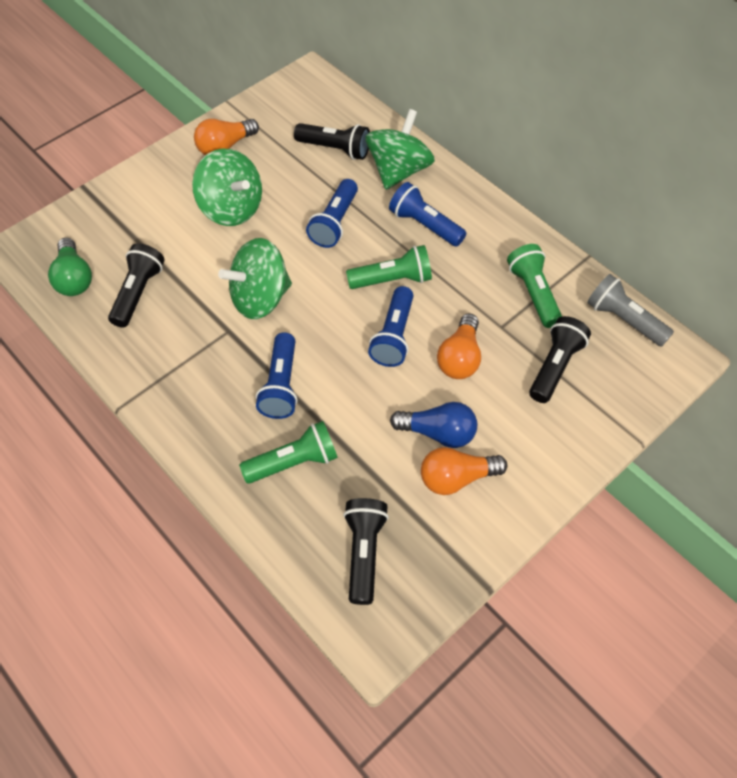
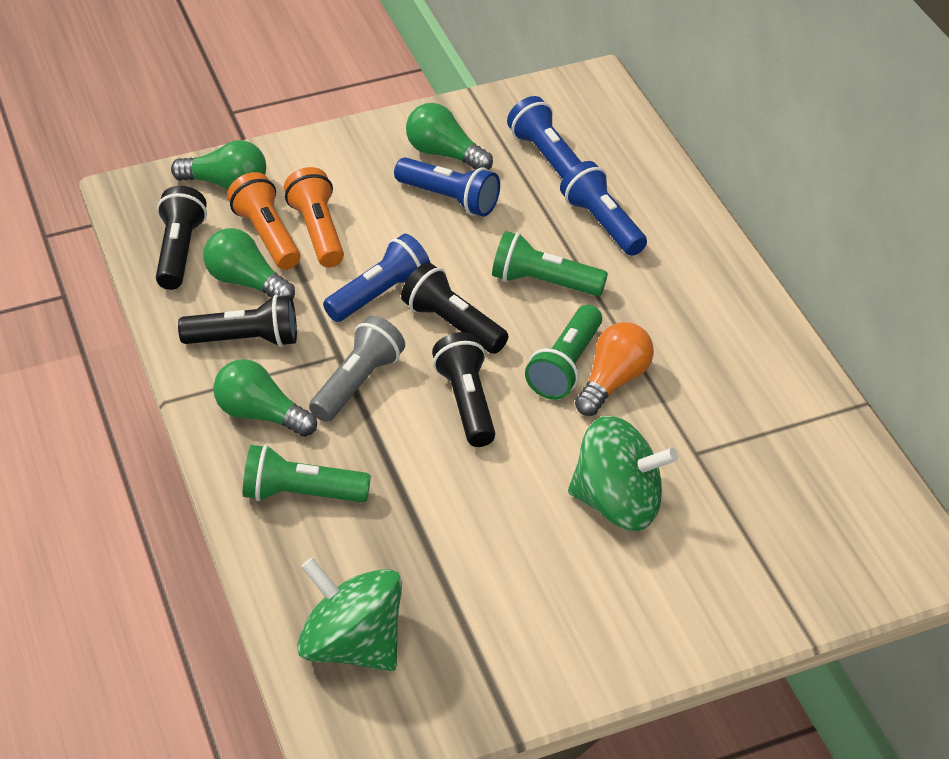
blue light bulb: 1 -> 0
green light bulb: 1 -> 4
green spinning top: 3 -> 2
orange flashlight: 0 -> 2
orange light bulb: 3 -> 1

